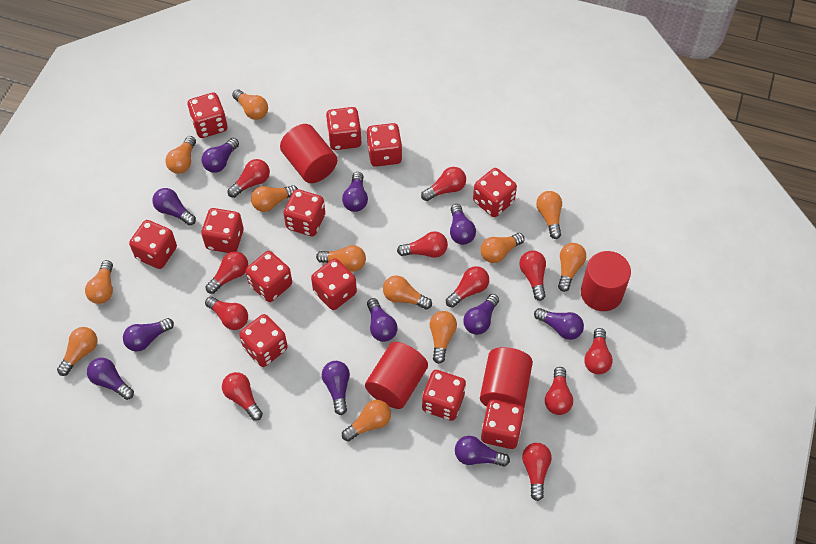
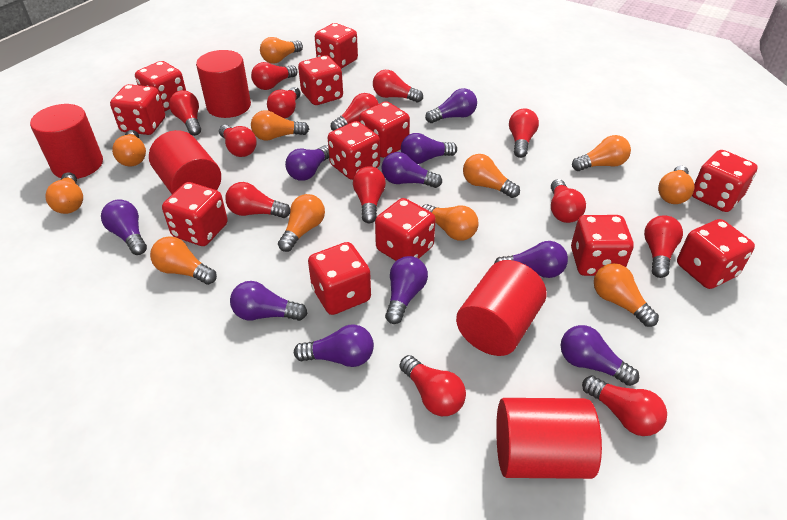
orange light bulb: 12 -> 11
purple light bulb: 11 -> 10
red cylinder: 4 -> 5
red light bulb: 11 -> 13

